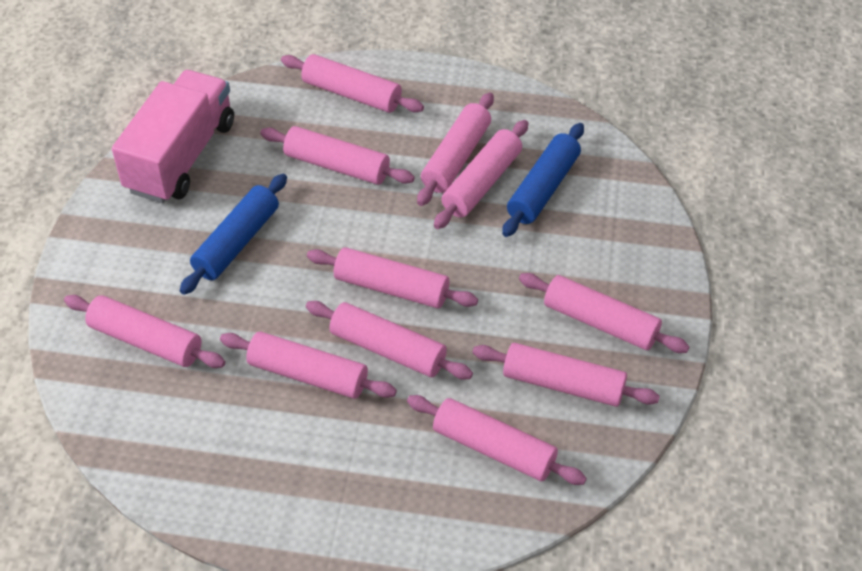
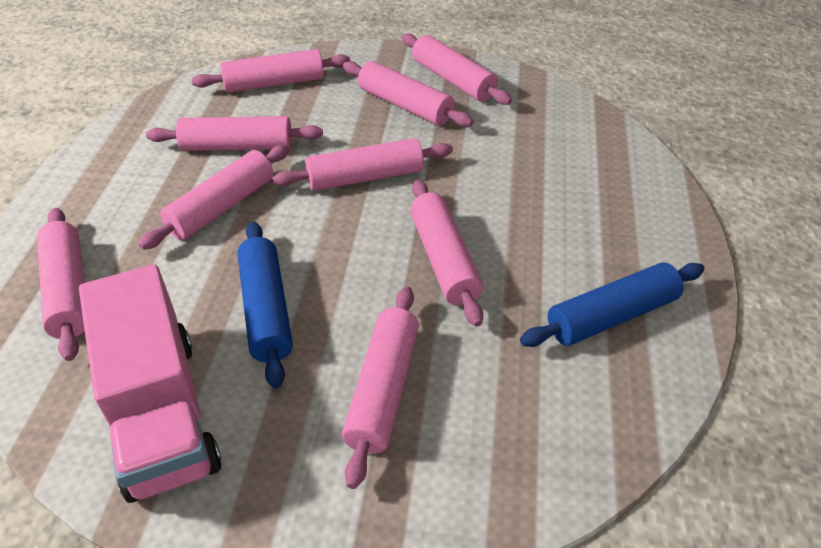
pink rolling pin: 11 -> 9

